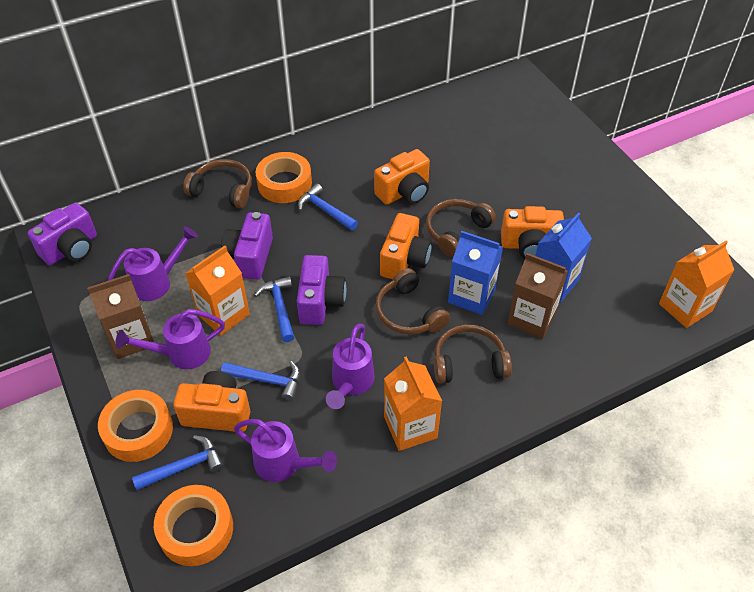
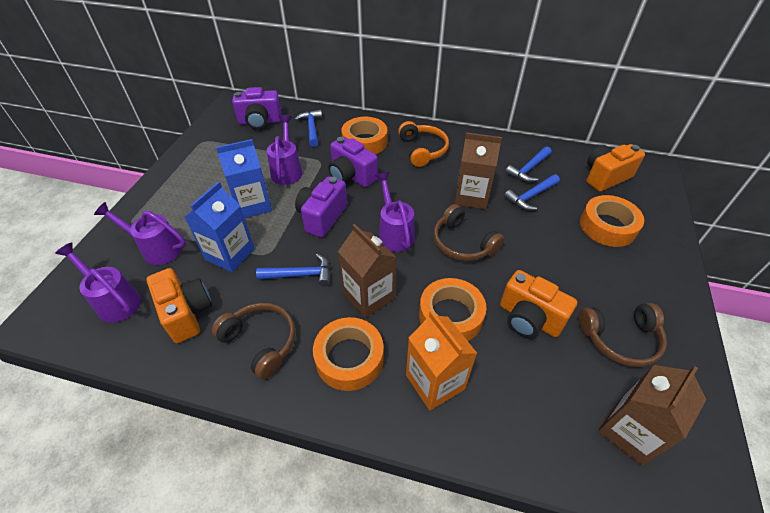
brown carton: 2 -> 3
brown headphones: 4 -> 3
orange camera: 4 -> 3
orange carton: 3 -> 1
orange headphones: 0 -> 1
orange tape: 3 -> 4

